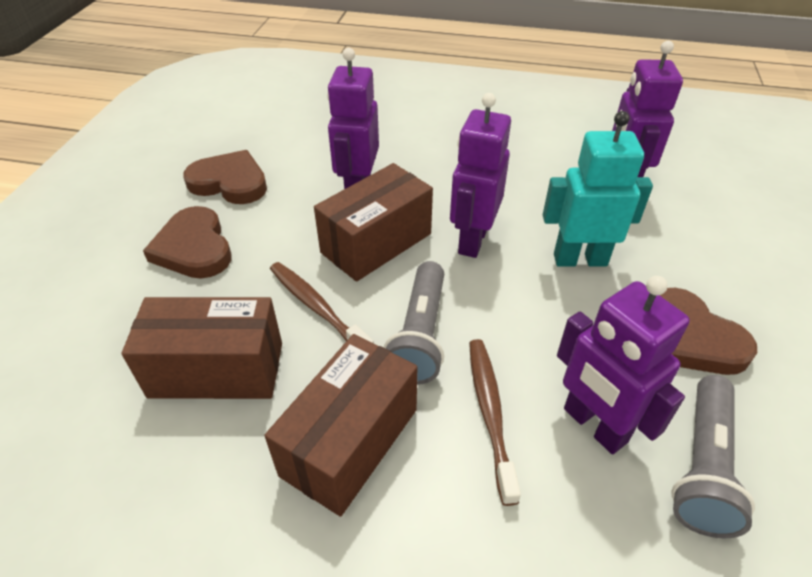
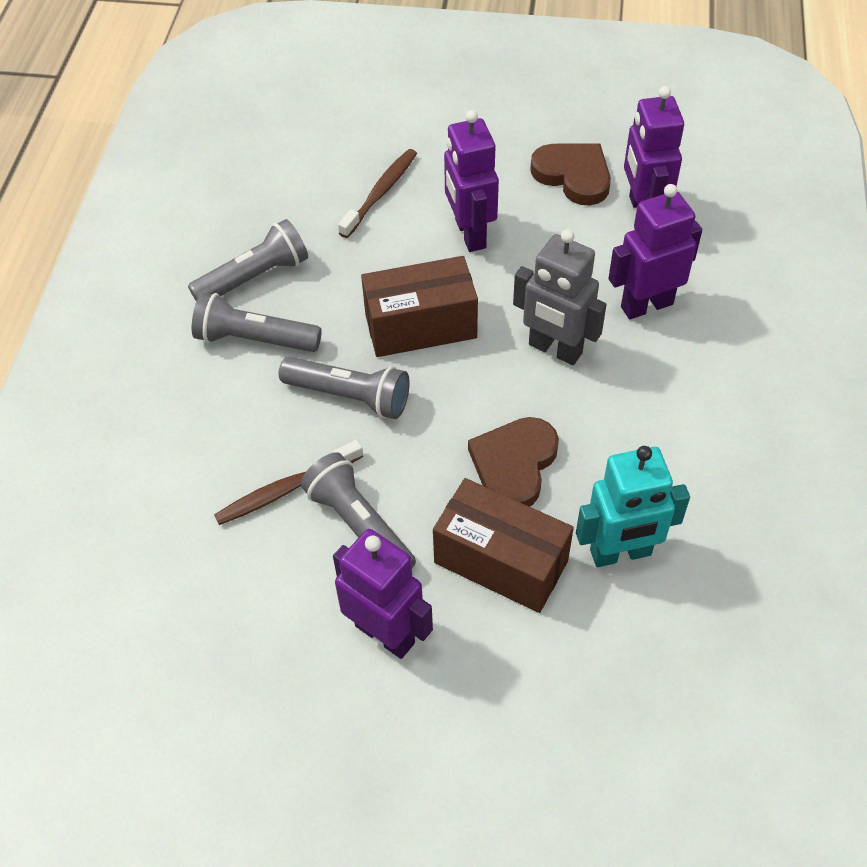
brown box: 3 -> 2
brown heart: 3 -> 2
grey flashlight: 2 -> 4
grey robot: 0 -> 1

